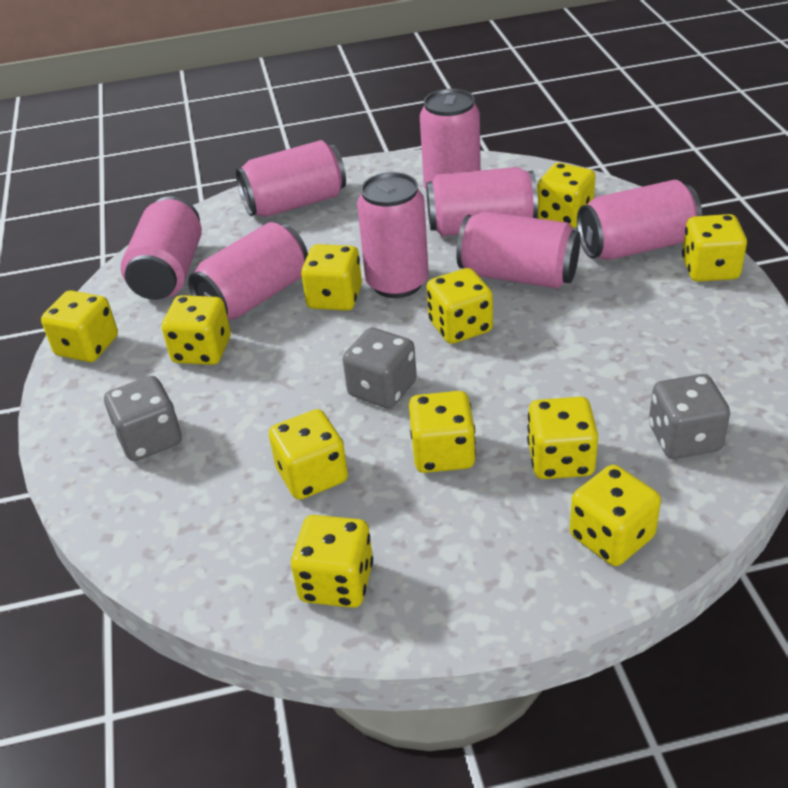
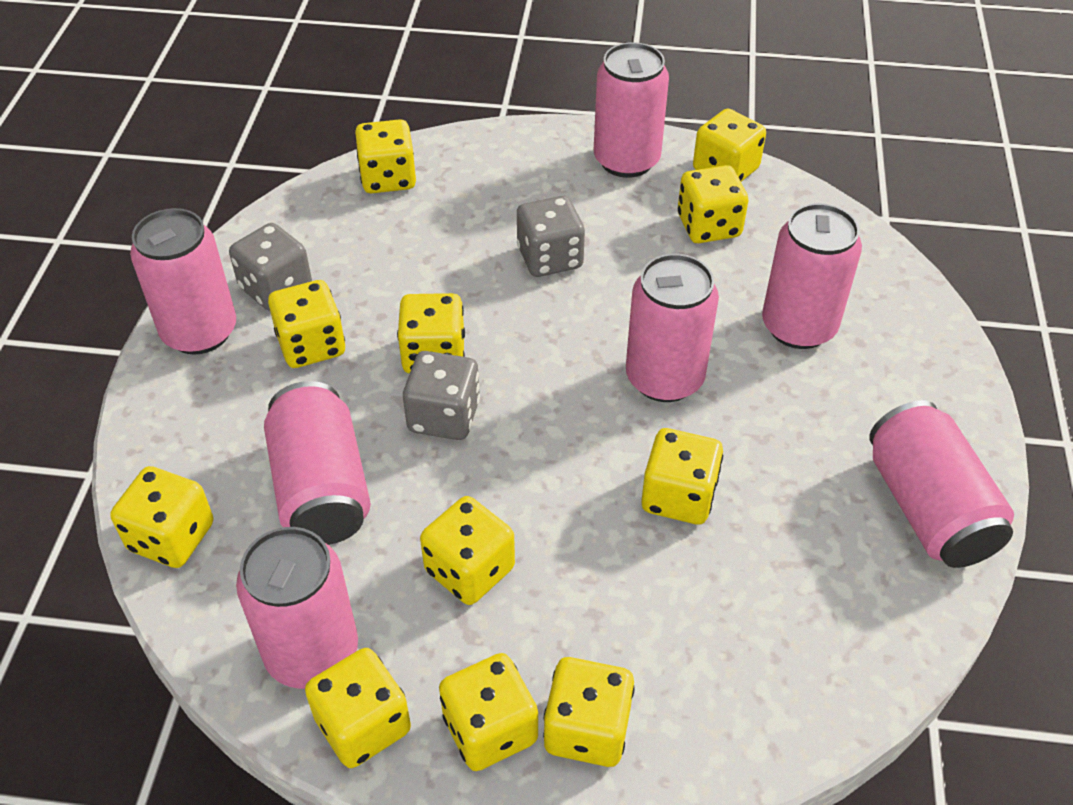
pink can: 8 -> 7

